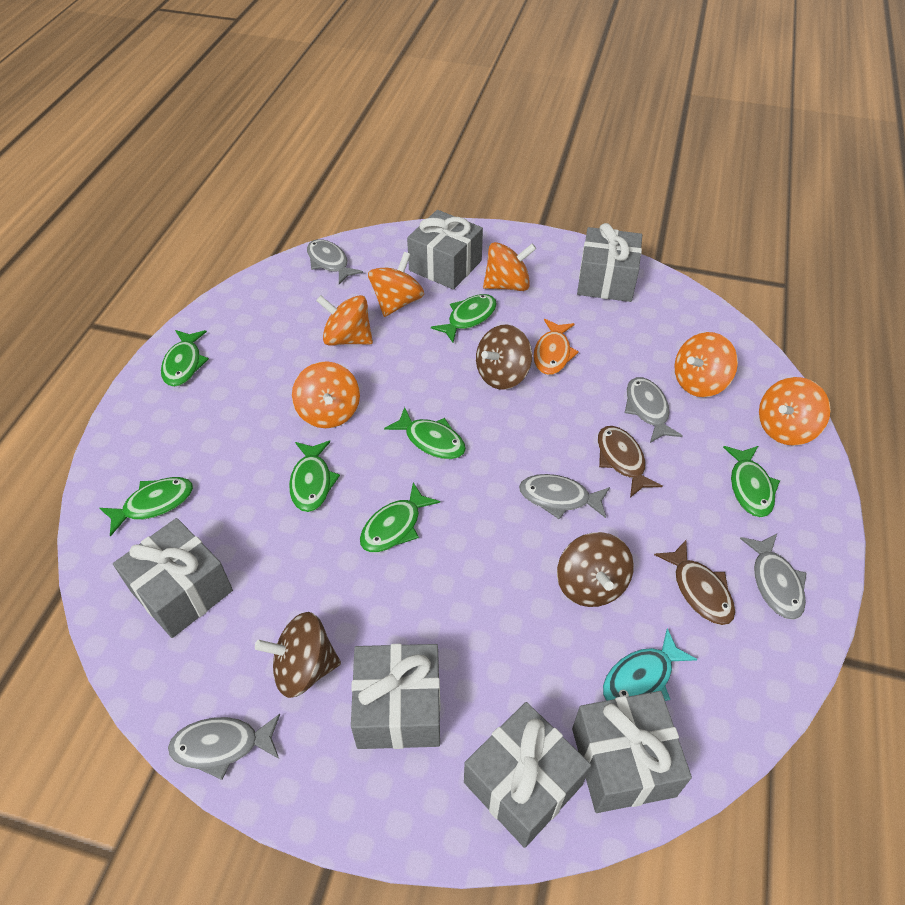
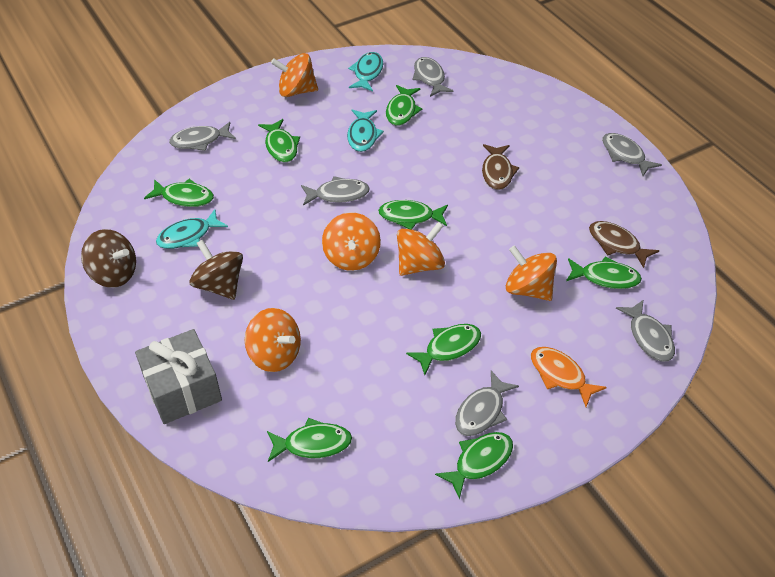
brown spinning top: 3 -> 2
green fish: 7 -> 8
grey fish: 5 -> 6
grey gift: 6 -> 1
orange spinning top: 6 -> 5
turquoise fish: 1 -> 3

